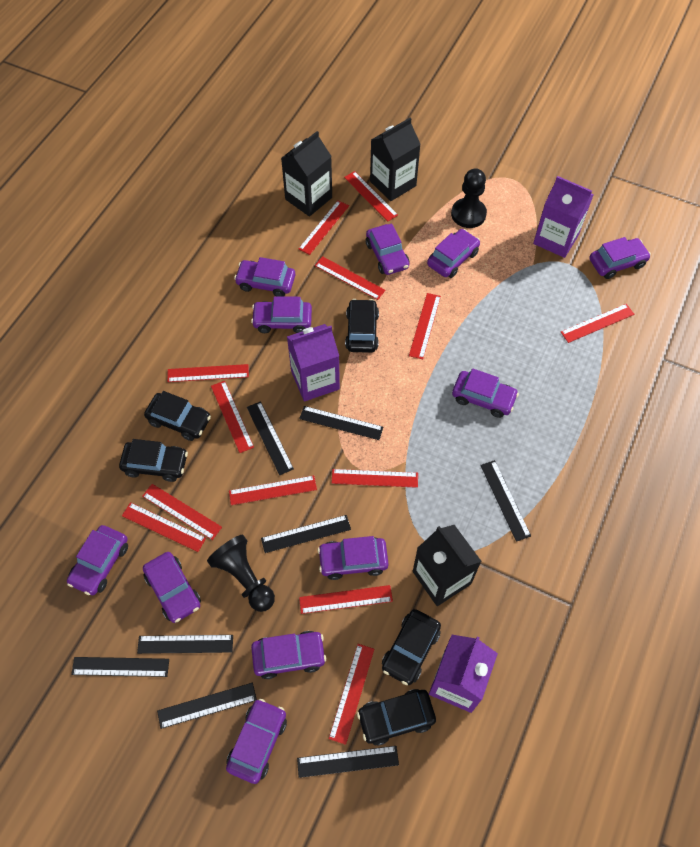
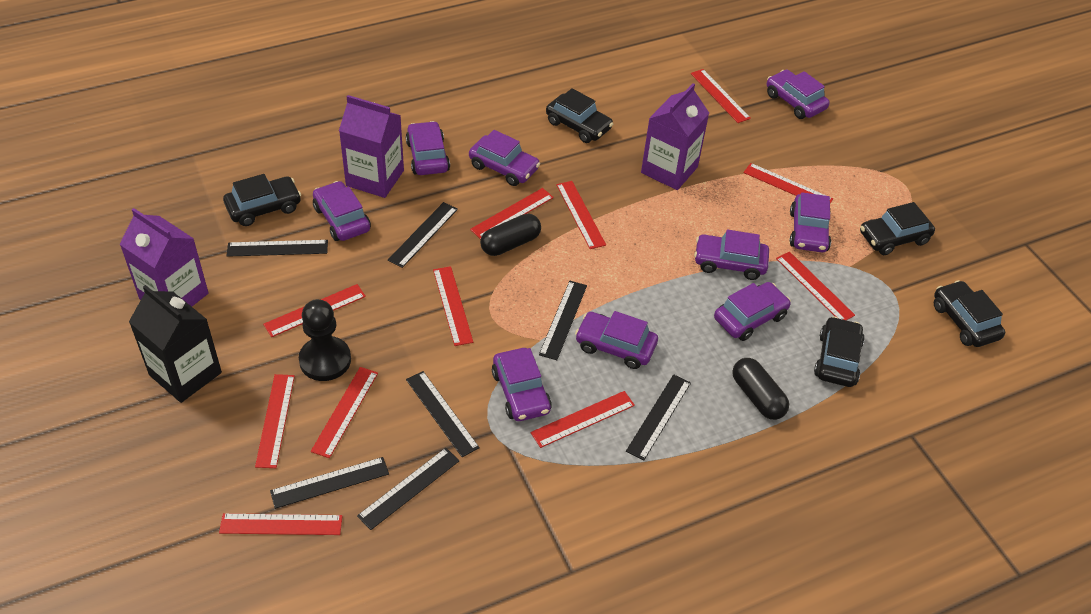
black capsule: 0 -> 2
black carton: 3 -> 1
black pawn: 2 -> 1
black ruler: 8 -> 7
purple car: 11 -> 9
red ruler: 13 -> 11

